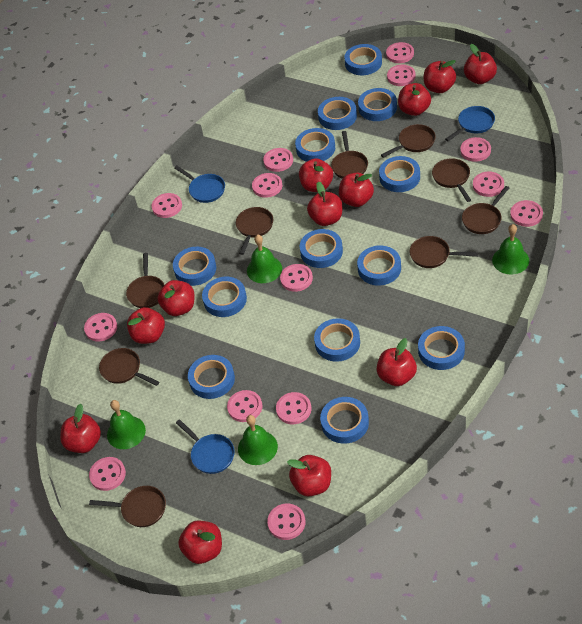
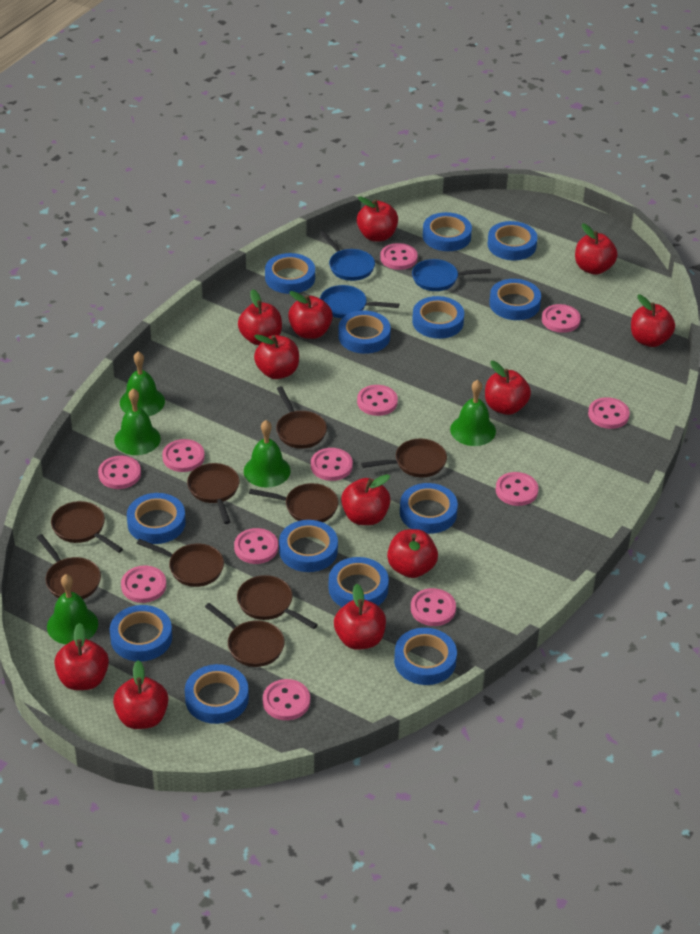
green bell: 4 -> 5
pink button: 14 -> 12

